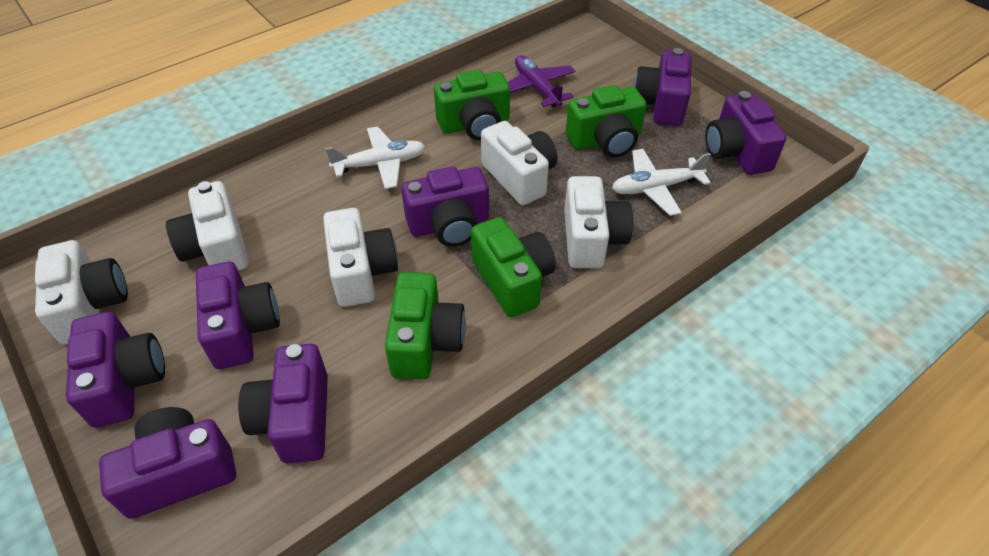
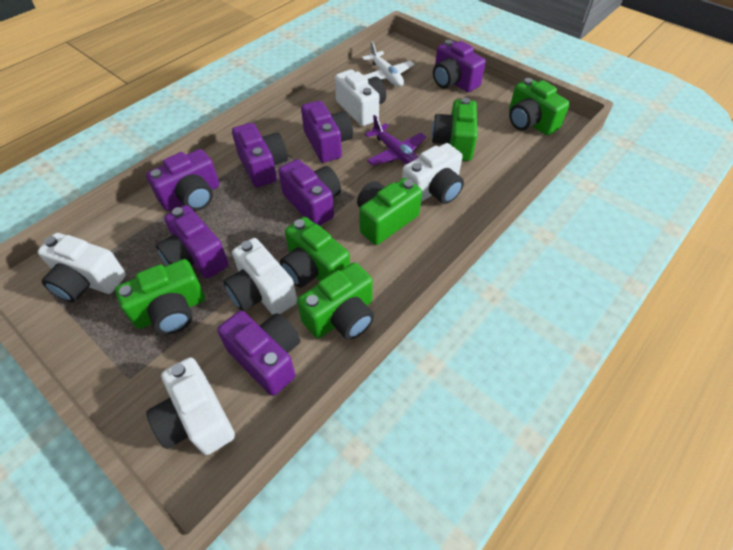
green camera: 4 -> 6
white plane: 2 -> 1

